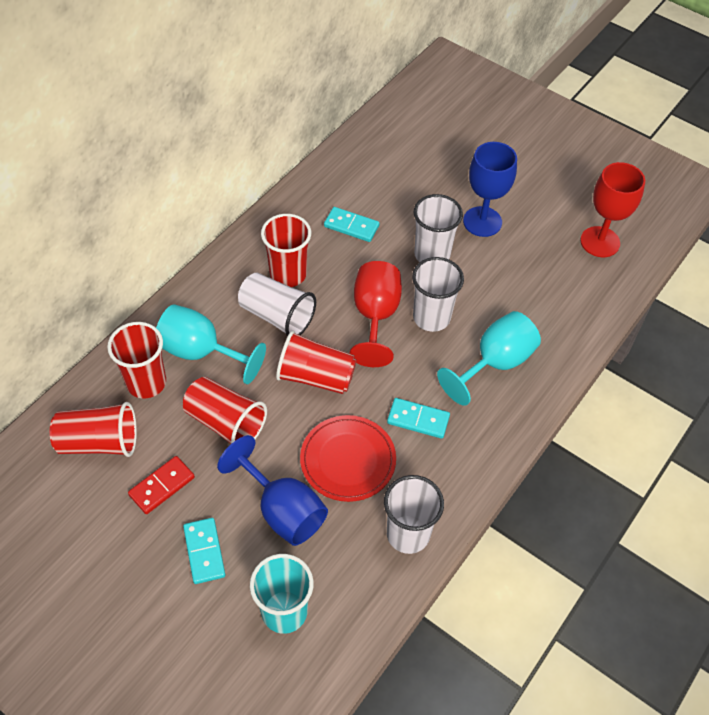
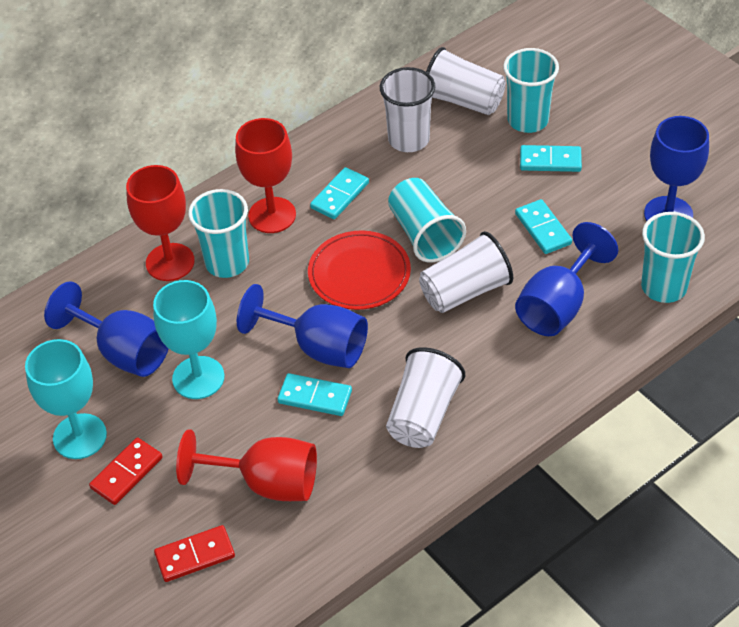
blue goblet: 2 -> 4
red cup: 5 -> 0
red domino: 1 -> 2
red goblet: 2 -> 3
turquoise cup: 1 -> 4
turquoise domino: 3 -> 4

